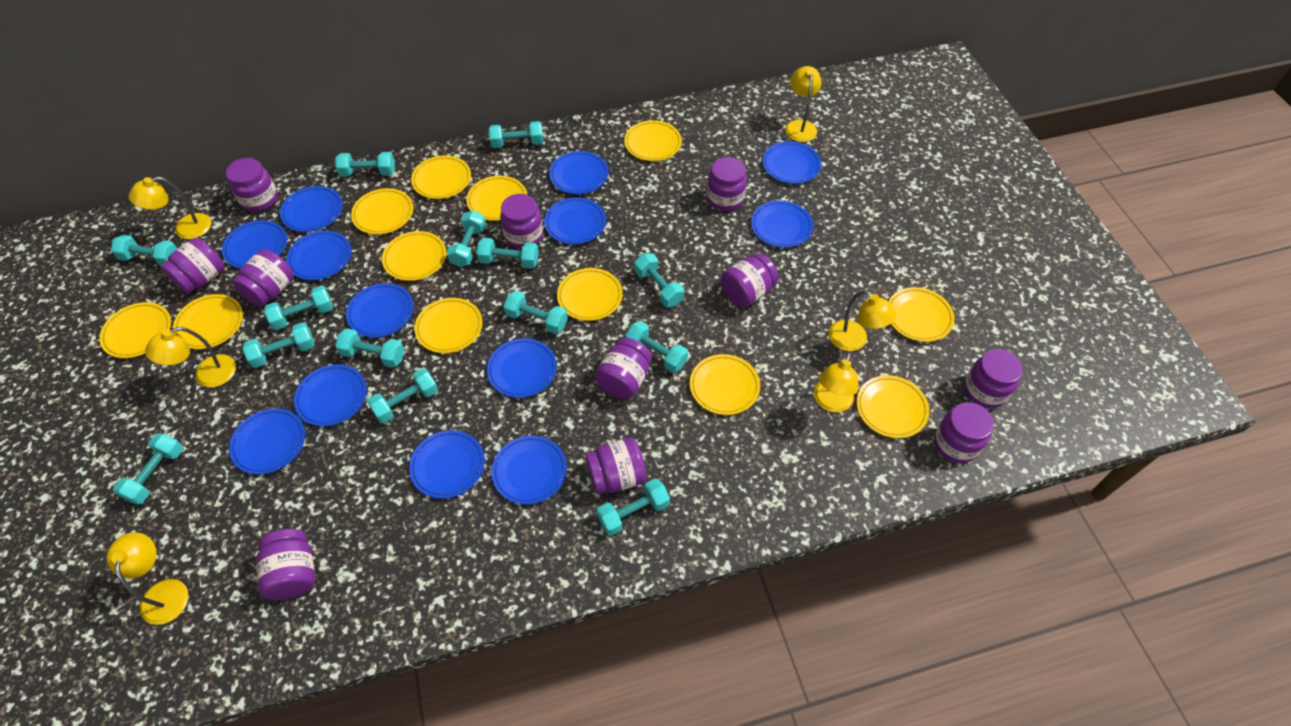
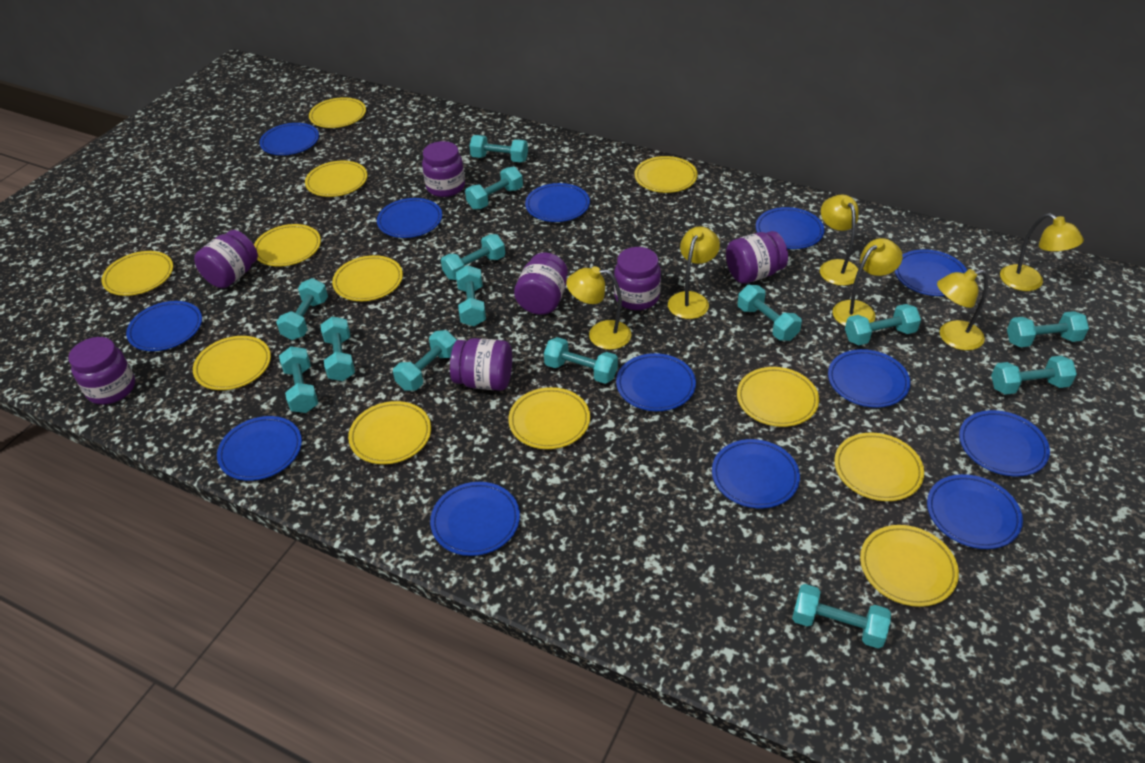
purple jar: 11 -> 7

